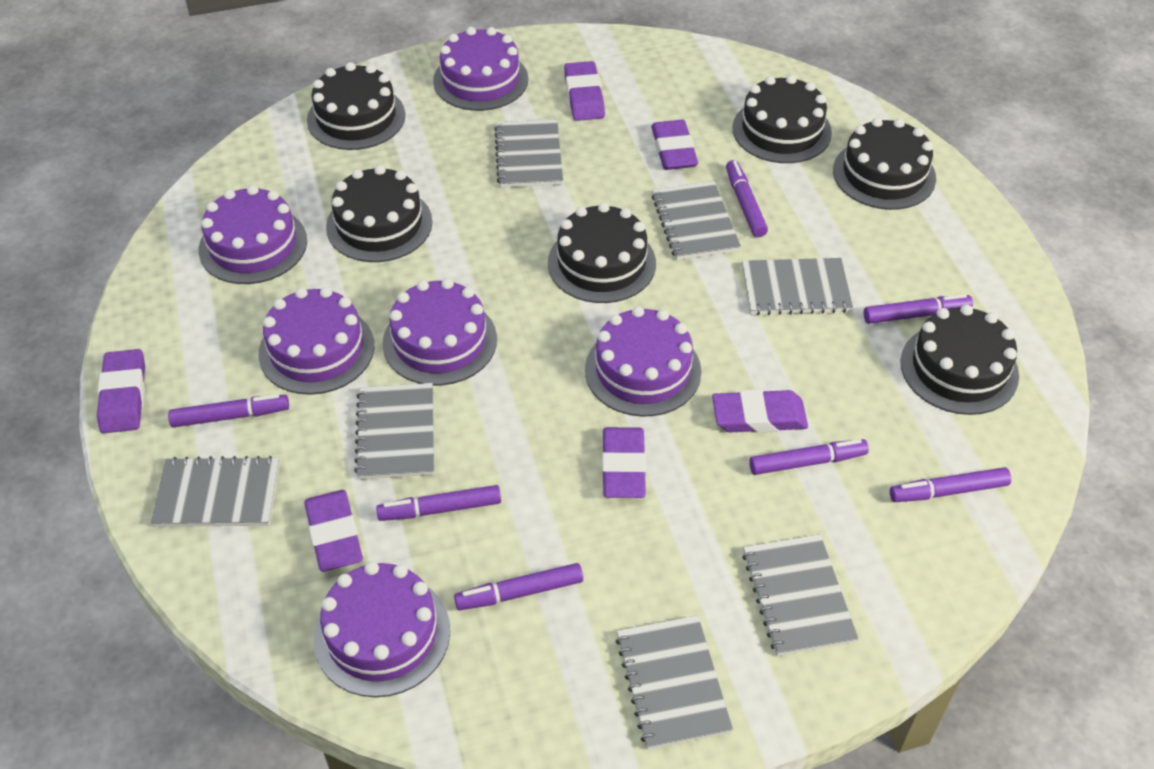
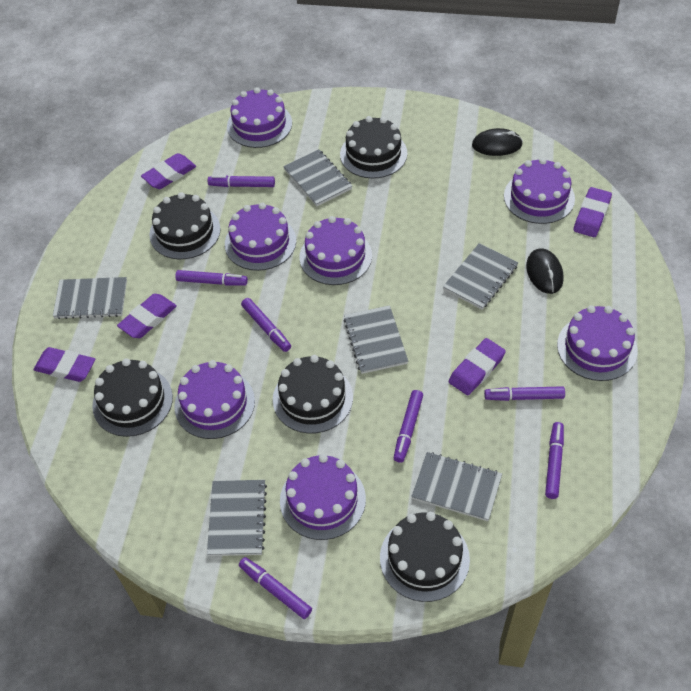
black cake: 6 -> 5
black mouse: 0 -> 2
grey notebook: 7 -> 6
purple cake: 6 -> 7
purple eraser: 6 -> 5

